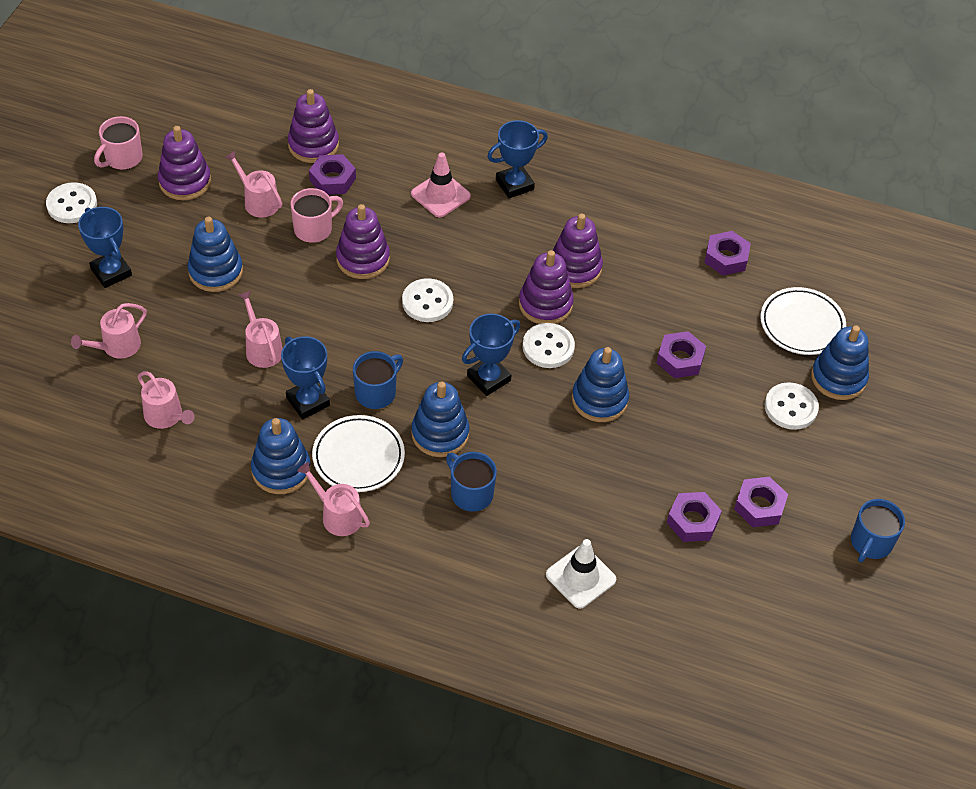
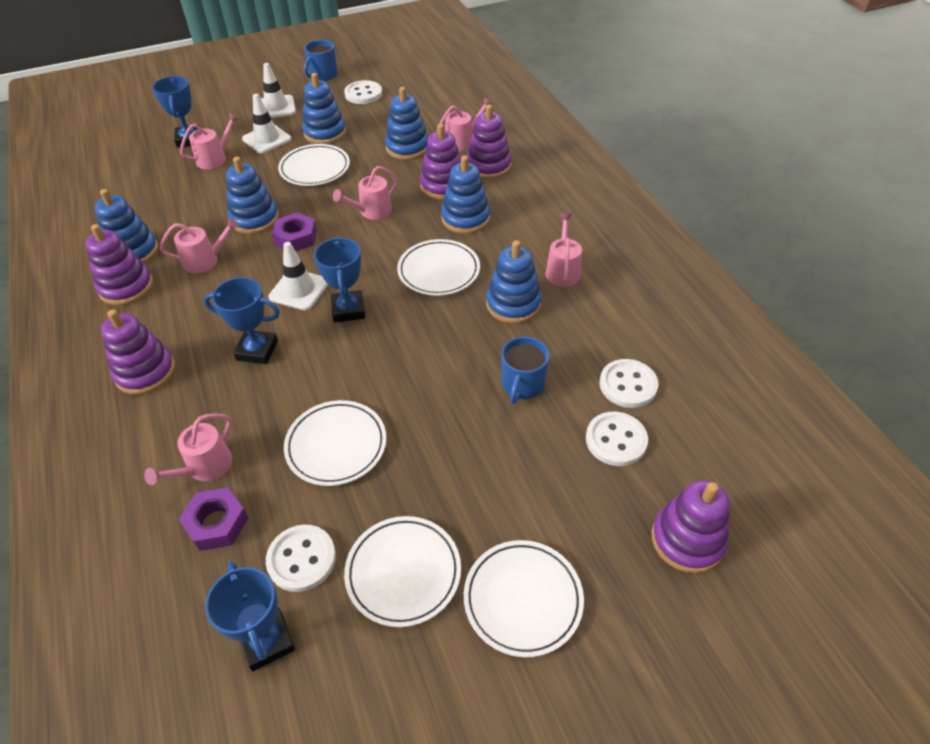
blue mug: 3 -> 2
blue stacking toy: 5 -> 6
pink mug: 2 -> 0
pink traffic cone: 1 -> 0
pink watering can: 5 -> 6
purple nut: 5 -> 2
white plate: 2 -> 5
white traffic cone: 1 -> 3

